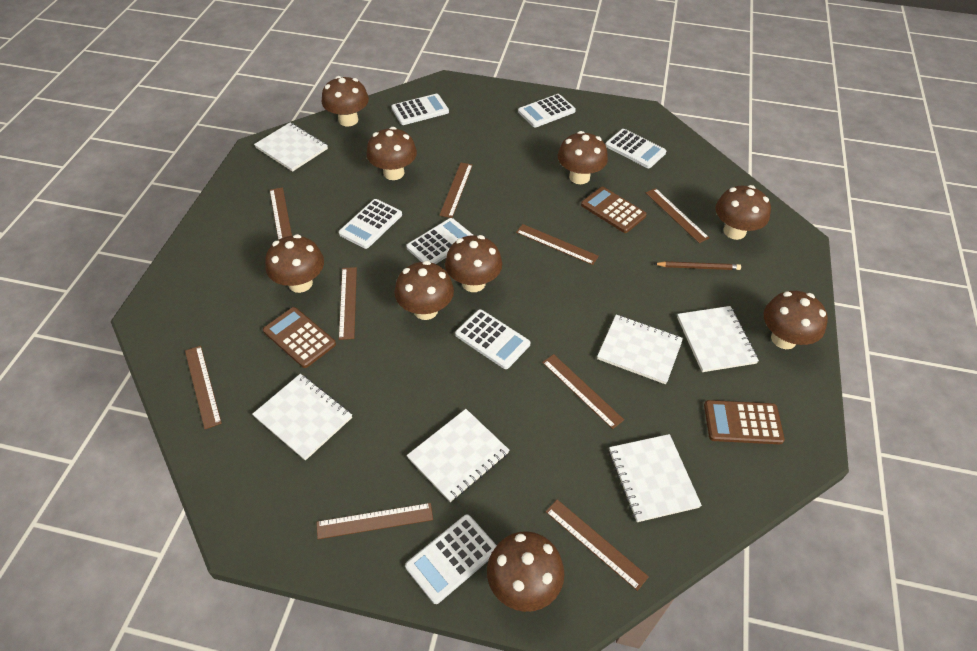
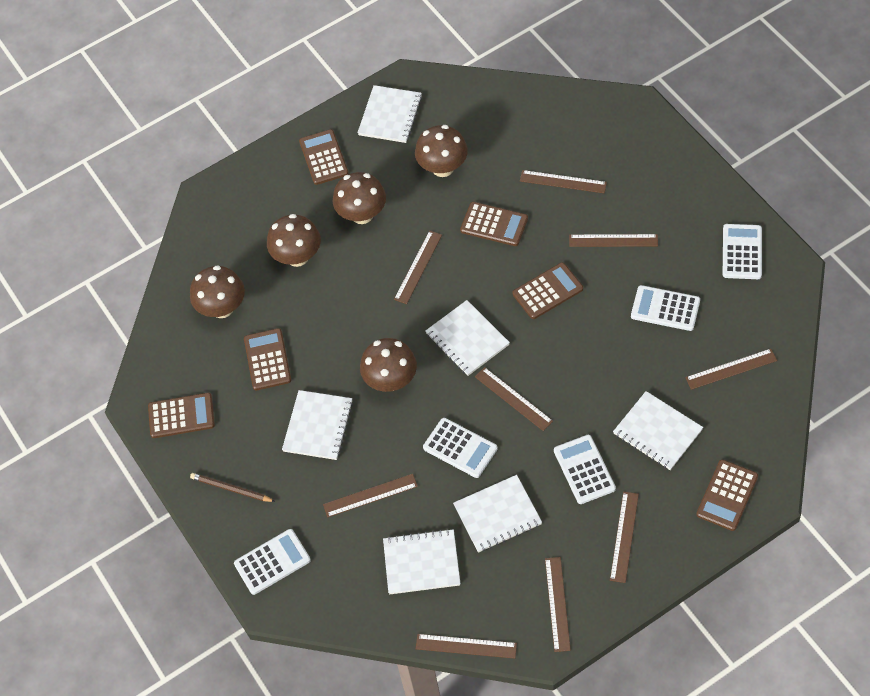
brown calculator: 3 -> 6
brown mushroom: 9 -> 5
white calculator: 7 -> 5

